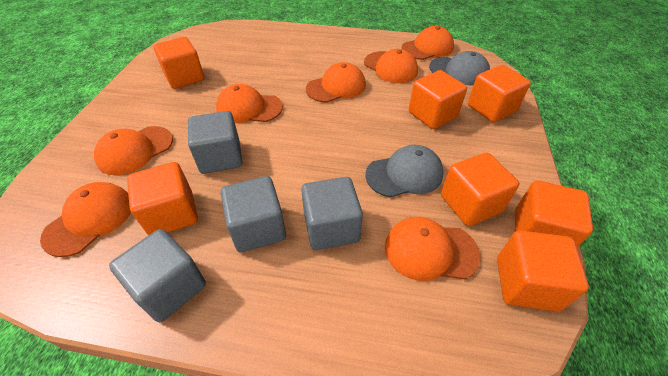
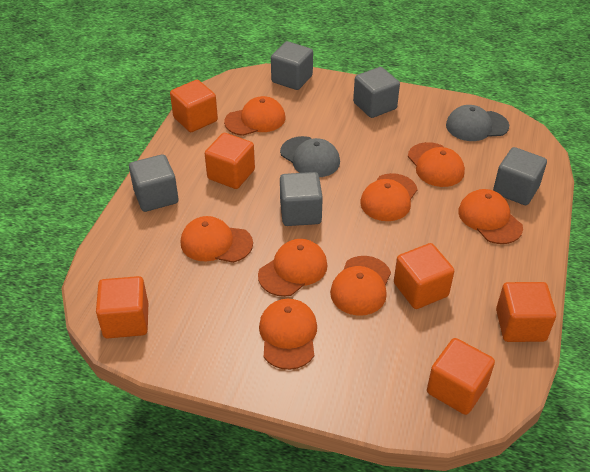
grey cube: 4 -> 5
orange cap: 7 -> 8
orange cube: 7 -> 6

